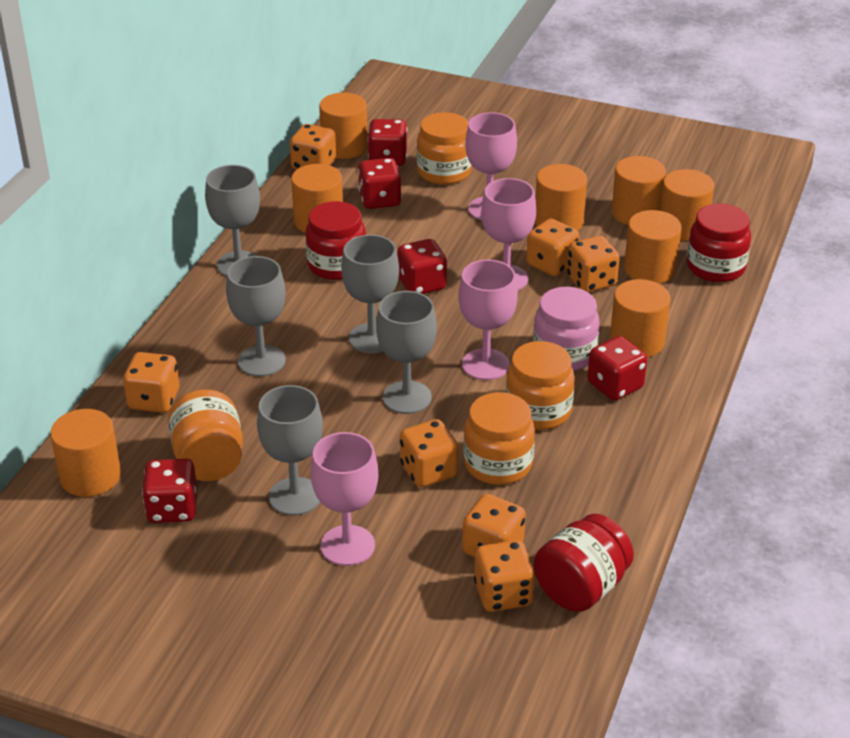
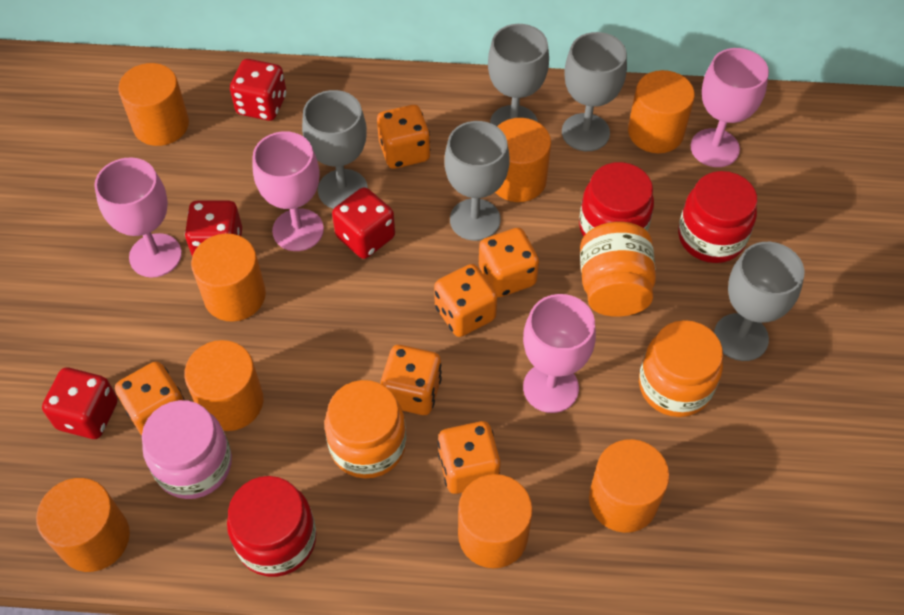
orange dice: 7 -> 6
orange jar: 4 -> 3
red dice: 5 -> 4

